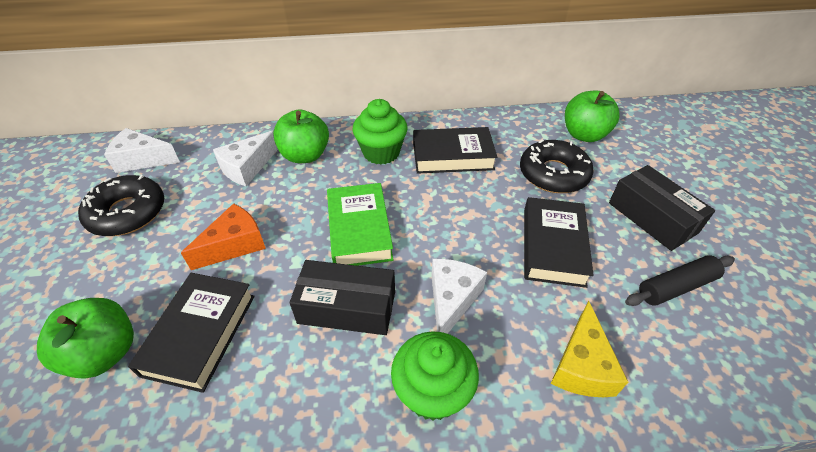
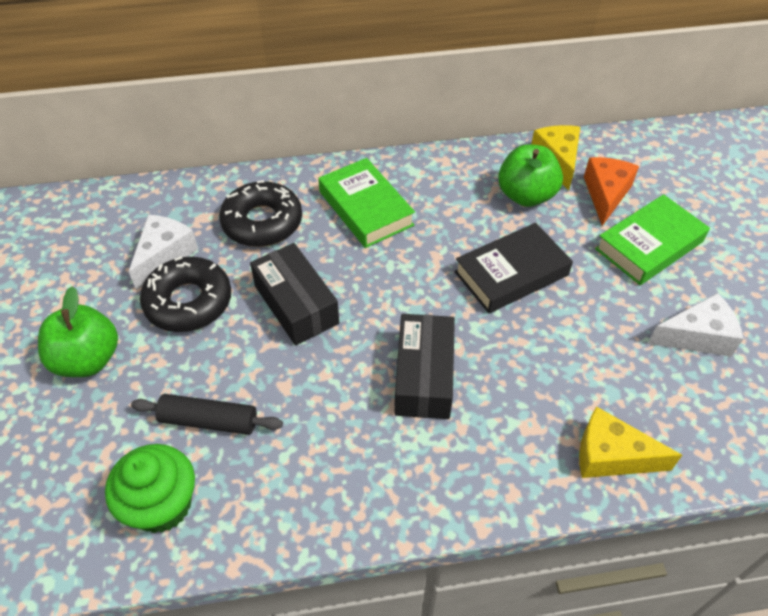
black book: 3 -> 1
green apple: 3 -> 2
green book: 1 -> 2
green cupcake: 2 -> 1
white cheese: 3 -> 2
yellow cheese: 1 -> 2

